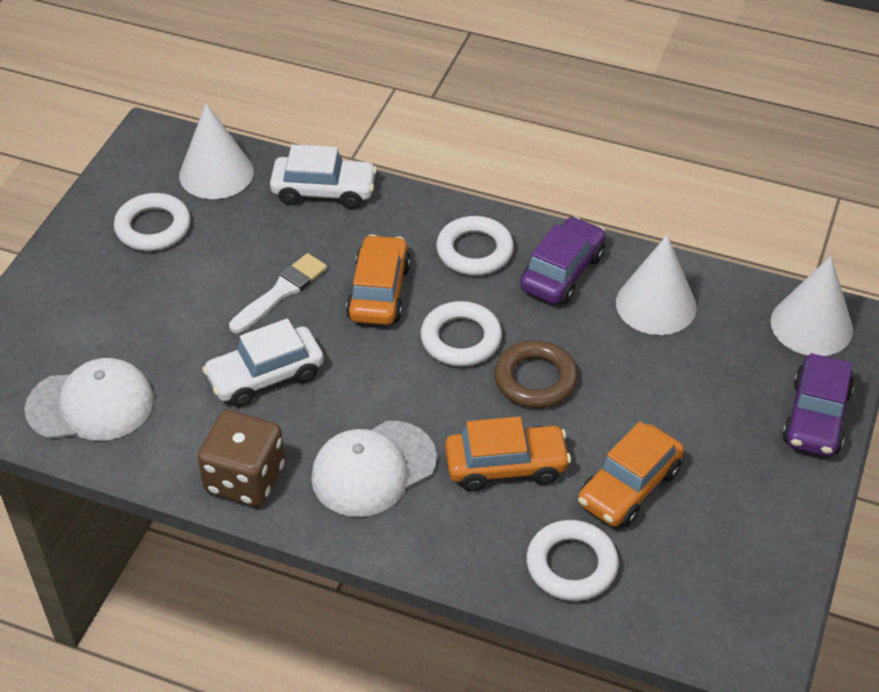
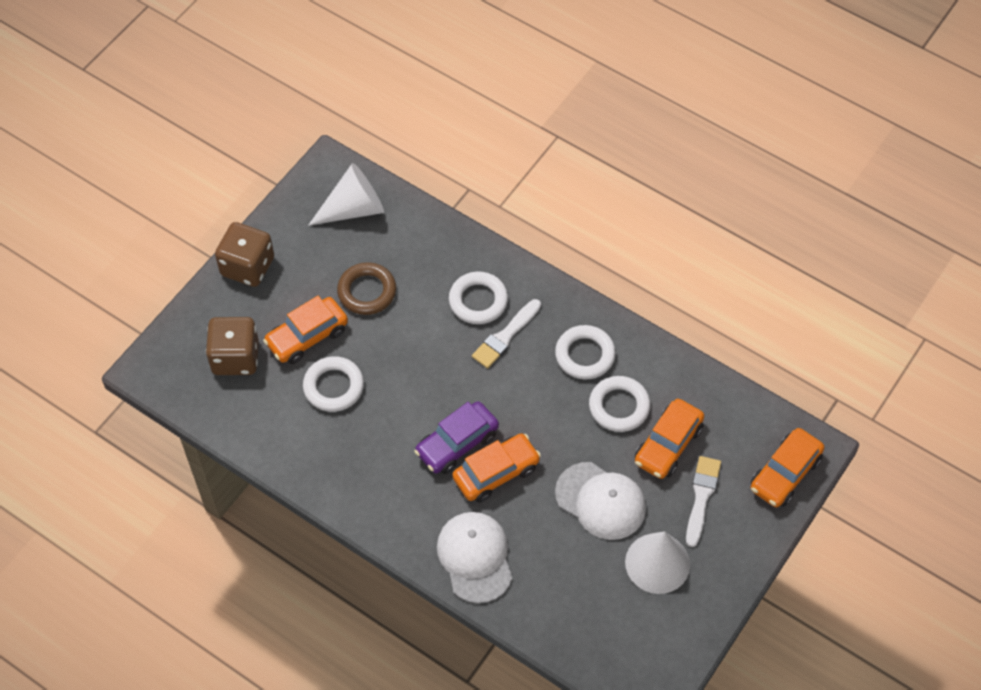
brown dice: 1 -> 2
orange car: 3 -> 4
purple car: 2 -> 1
white brush: 1 -> 2
white car: 2 -> 0
white cone: 3 -> 2

